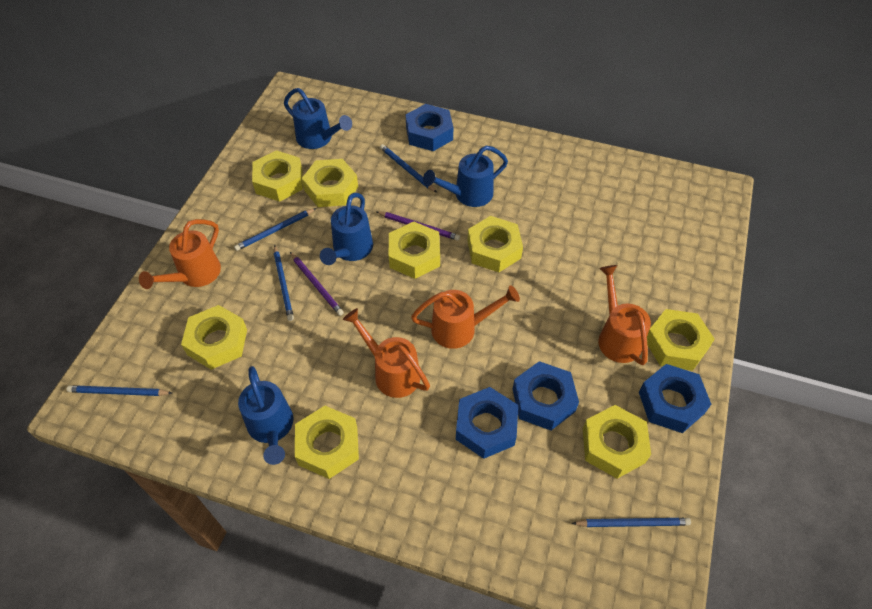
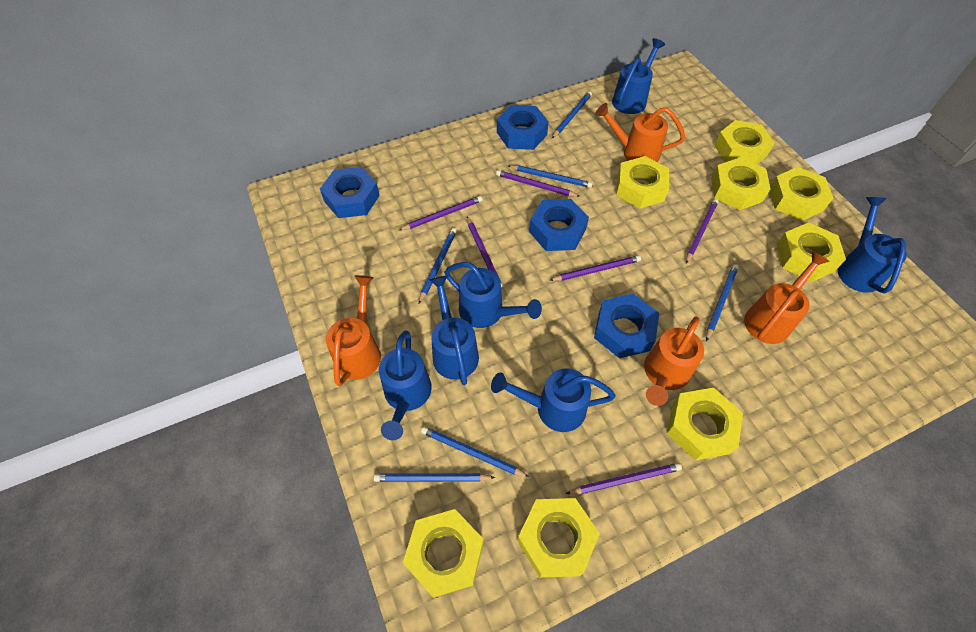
blue pencil: 5 -> 6
blue watering can: 4 -> 6
purple pencil: 2 -> 6

